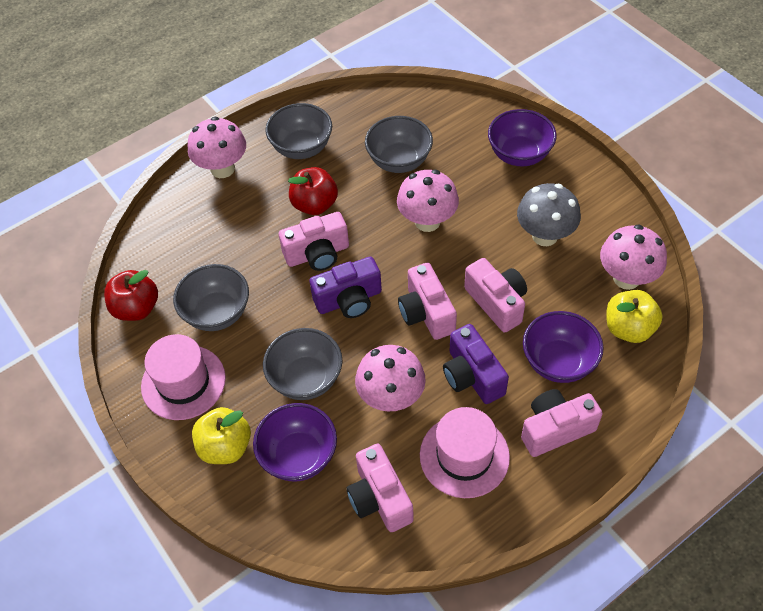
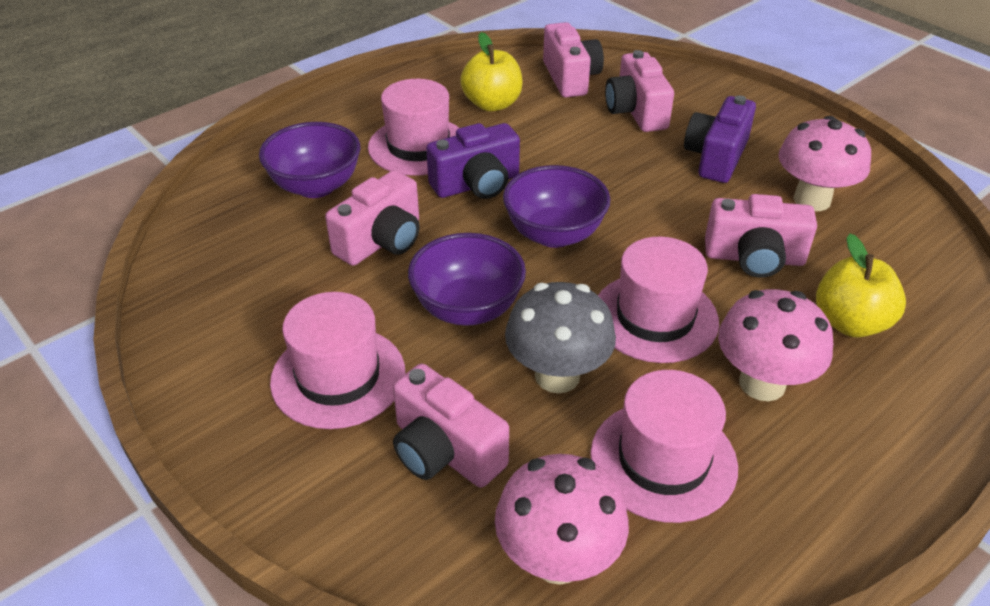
grey bowl: 4 -> 0
pink hat: 2 -> 4
pink mushroom: 4 -> 3
red apple: 2 -> 0

